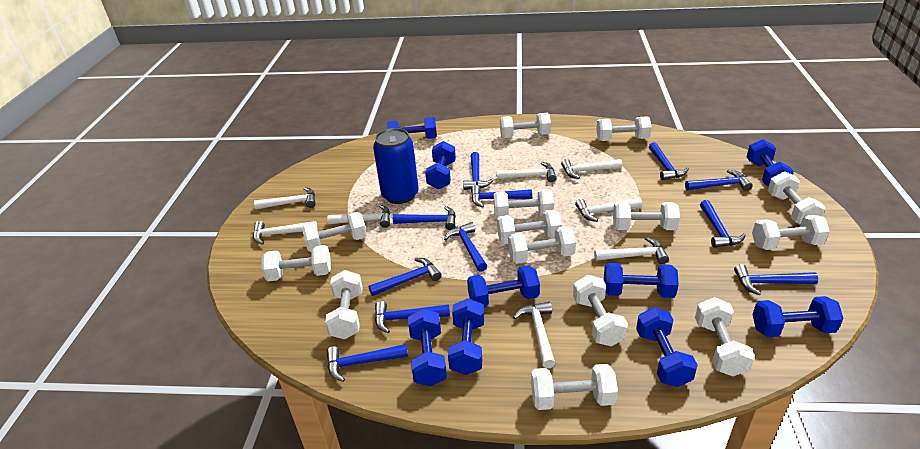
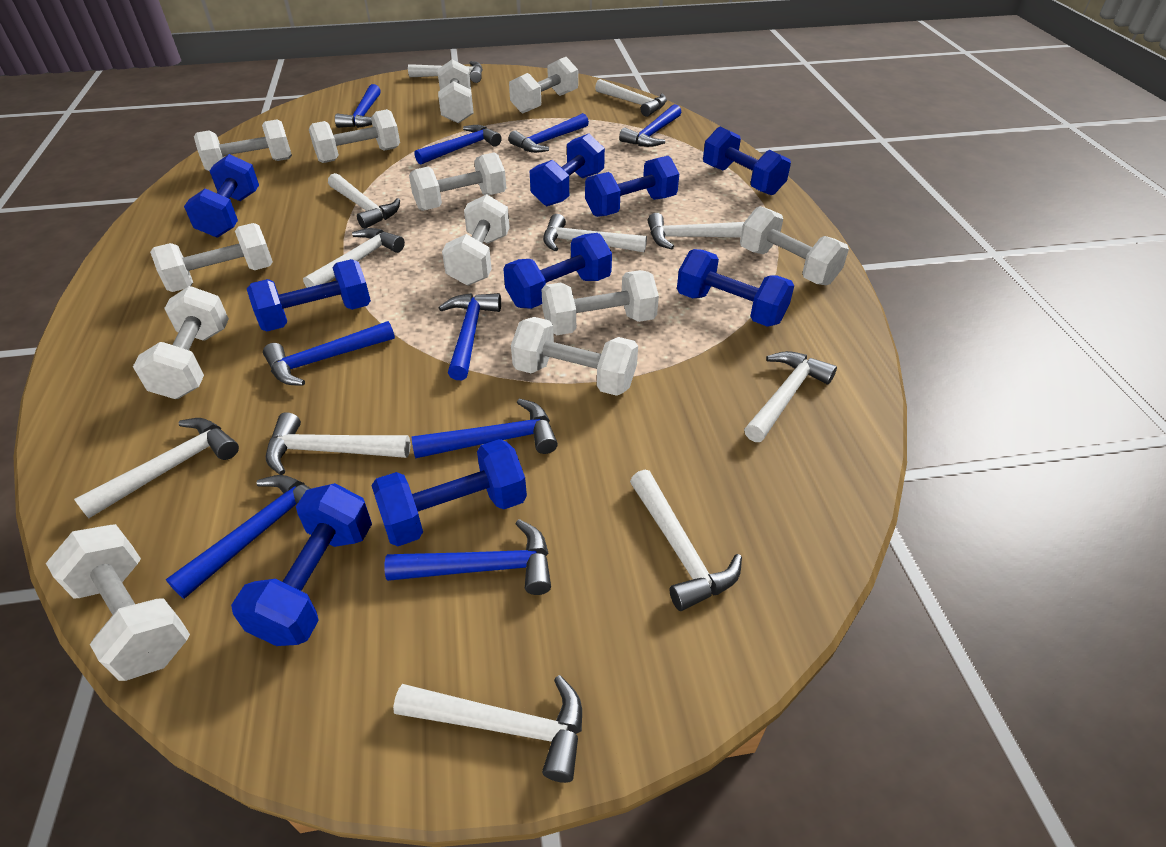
blue can: 1 -> 0
blue hammer: 11 -> 9
white dumbbell: 14 -> 12
white hammer: 8 -> 11

